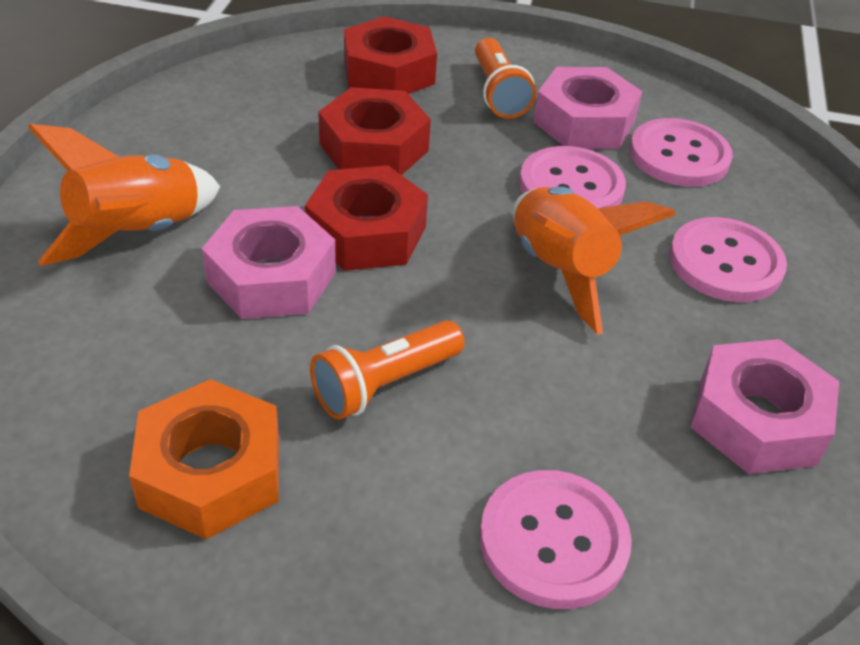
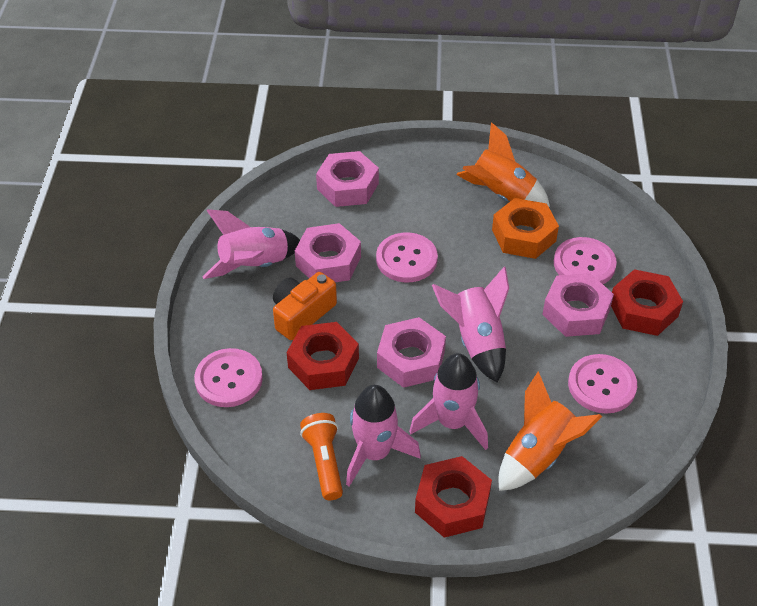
orange camera: 0 -> 1
orange flashlight: 2 -> 1
pink nut: 3 -> 4
pink rocket: 0 -> 4

